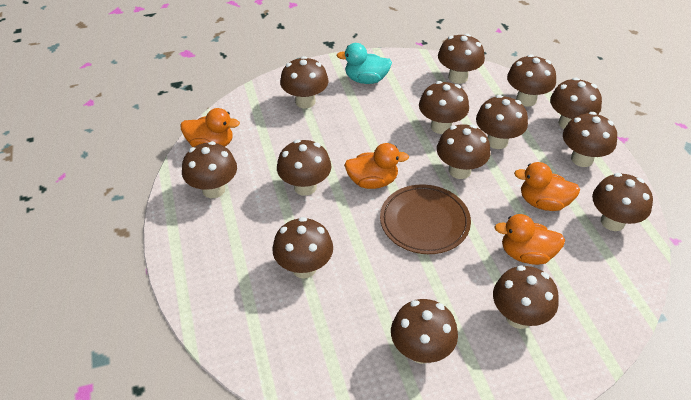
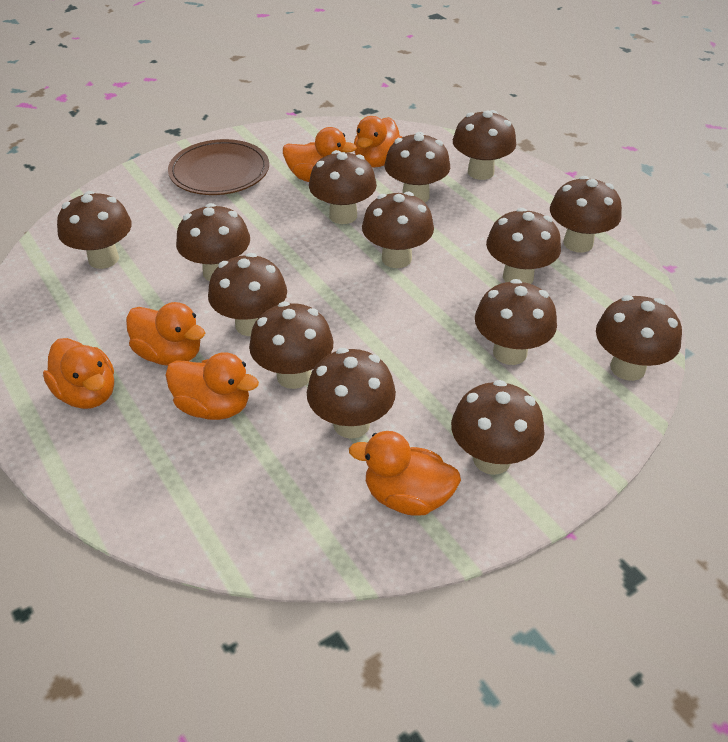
orange duck: 4 -> 6
turquoise duck: 1 -> 0

